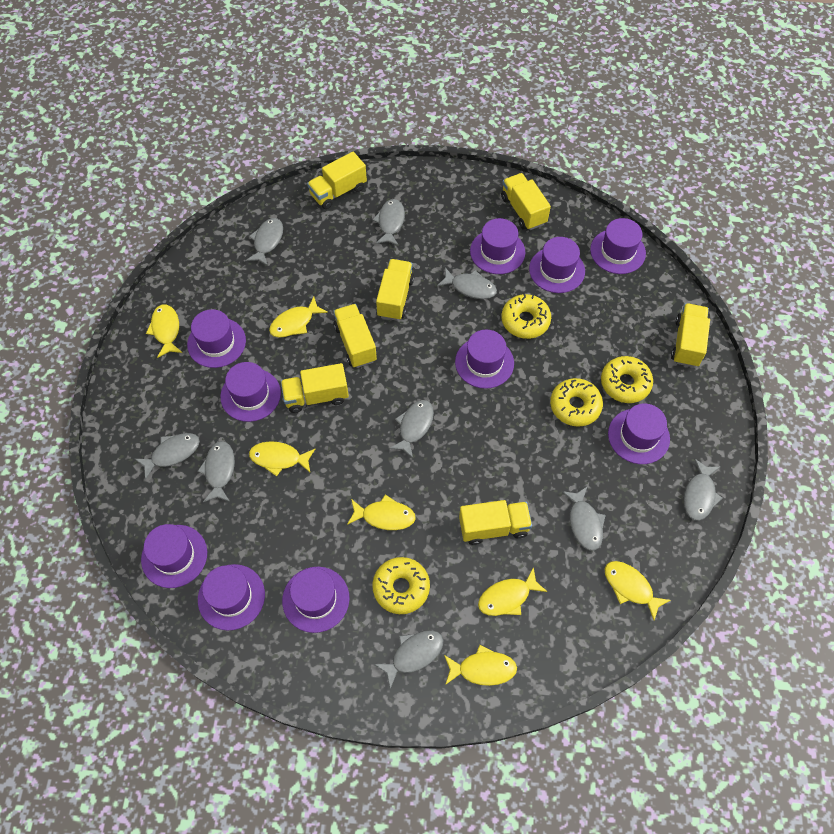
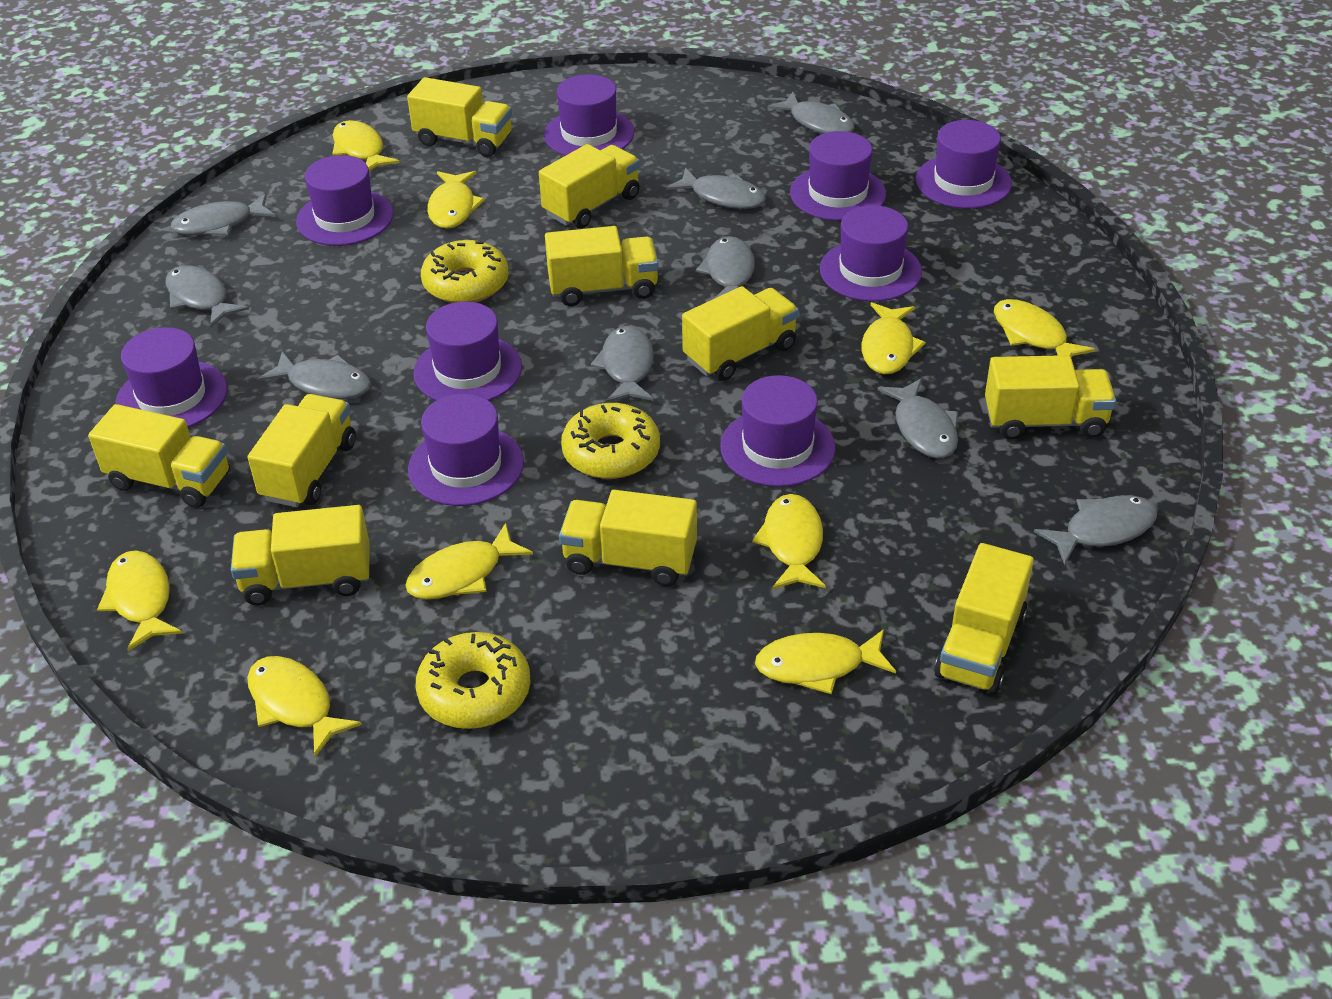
purple hat: 10 -> 9
yellow donut: 4 -> 3
yellow fish: 7 -> 9
yellow truck: 7 -> 10

